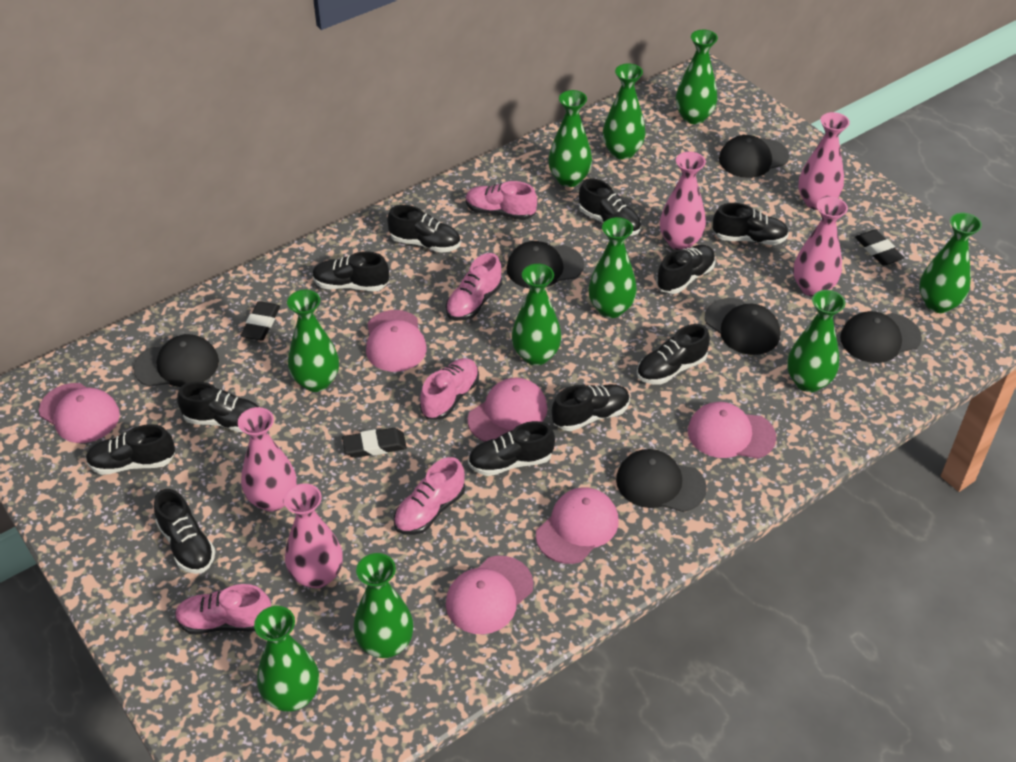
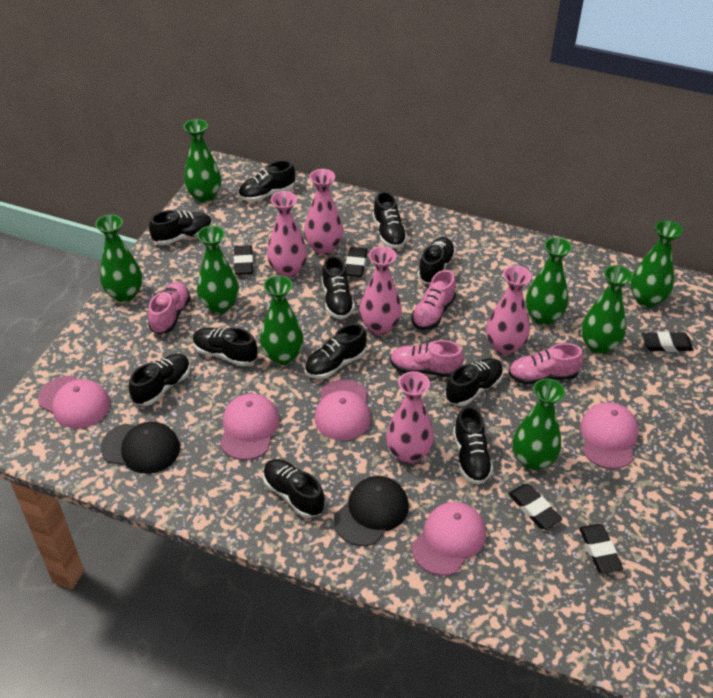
black cap: 6 -> 2
black eraser: 3 -> 5
green vase: 10 -> 8
pink cap: 6 -> 5
pink shoe: 5 -> 4

